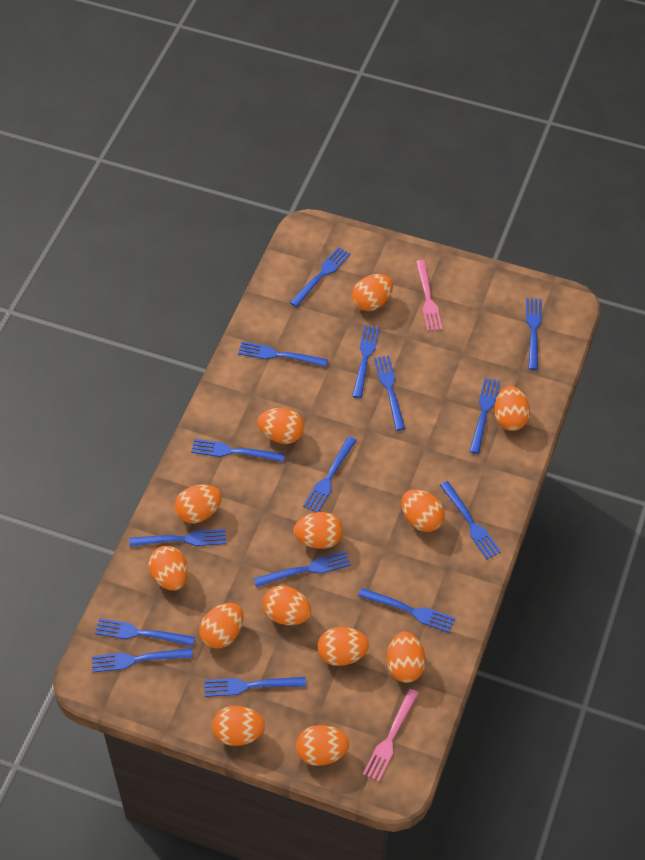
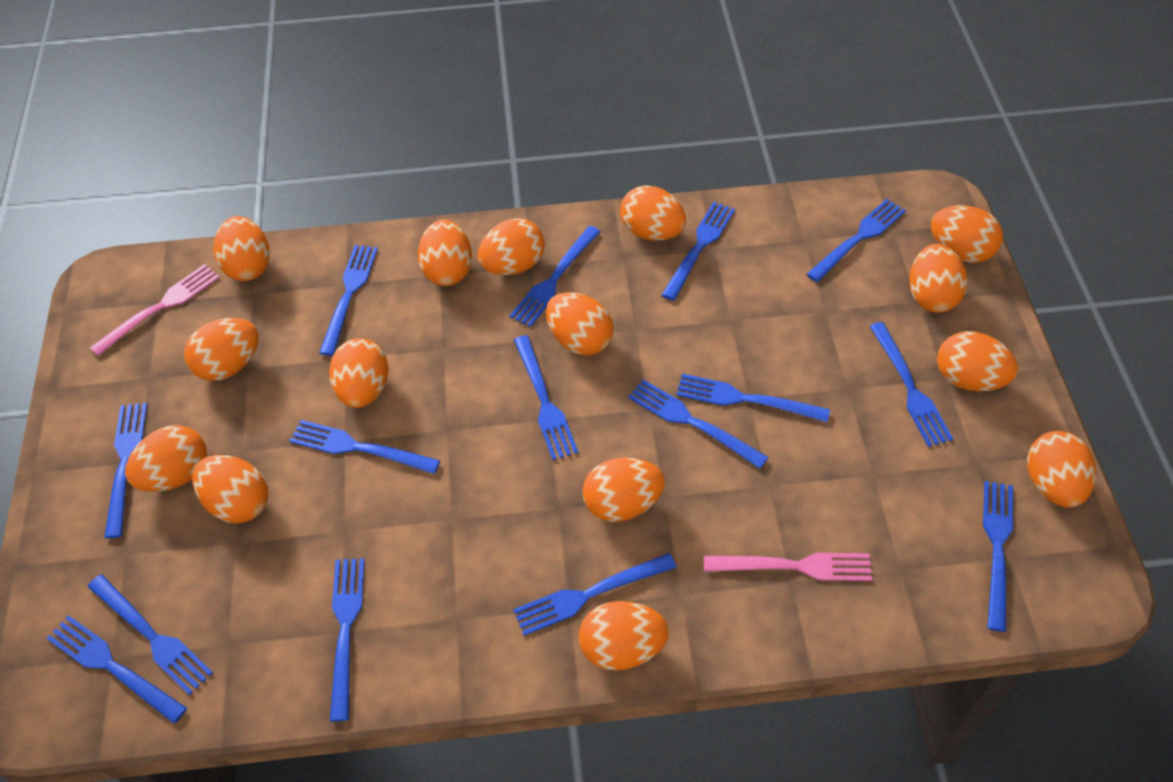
orange egg: 13 -> 15

